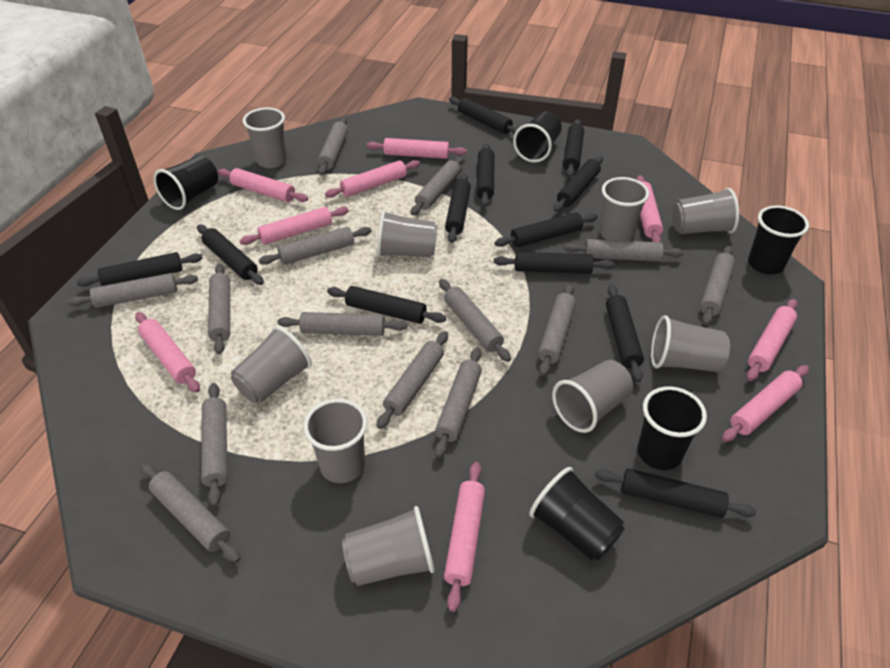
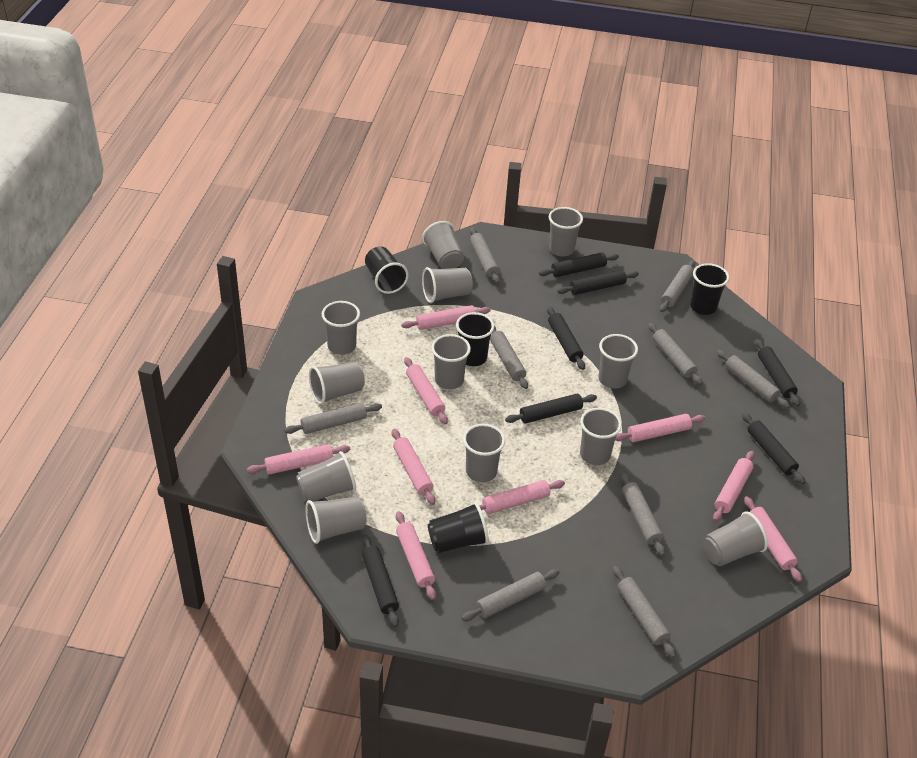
black cup: 5 -> 4
black rolling pin: 12 -> 7
grey cup: 9 -> 12
grey rolling pin: 14 -> 9

